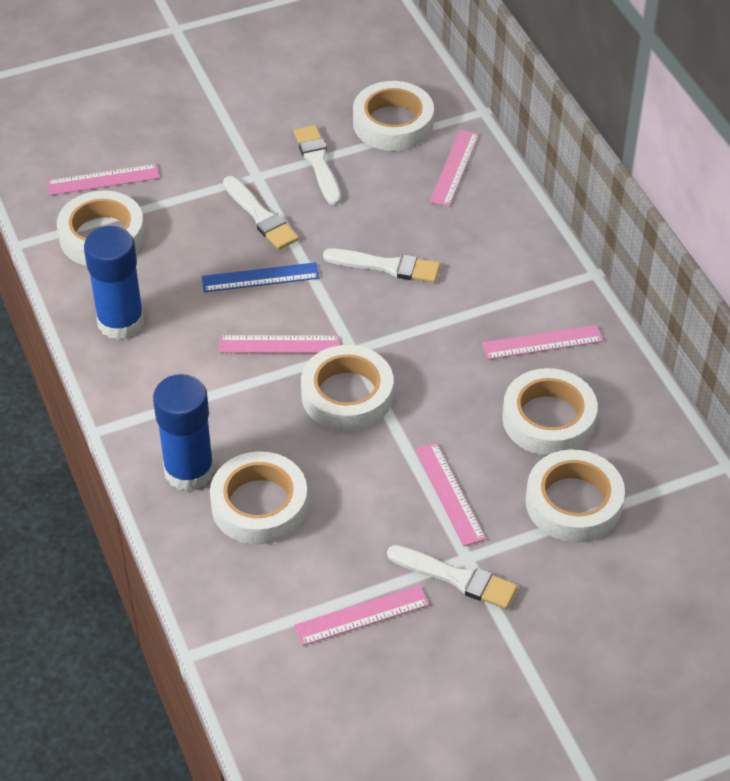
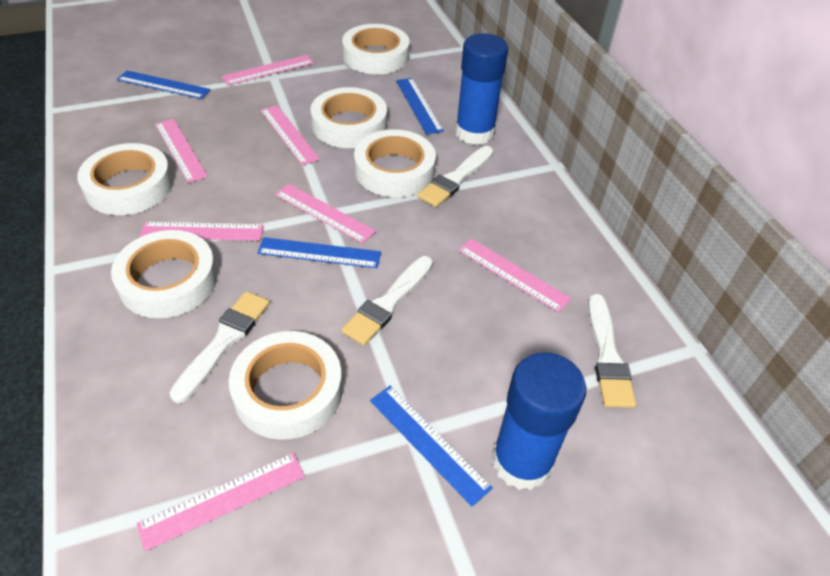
blue ruler: 1 -> 4
pink ruler: 6 -> 7

